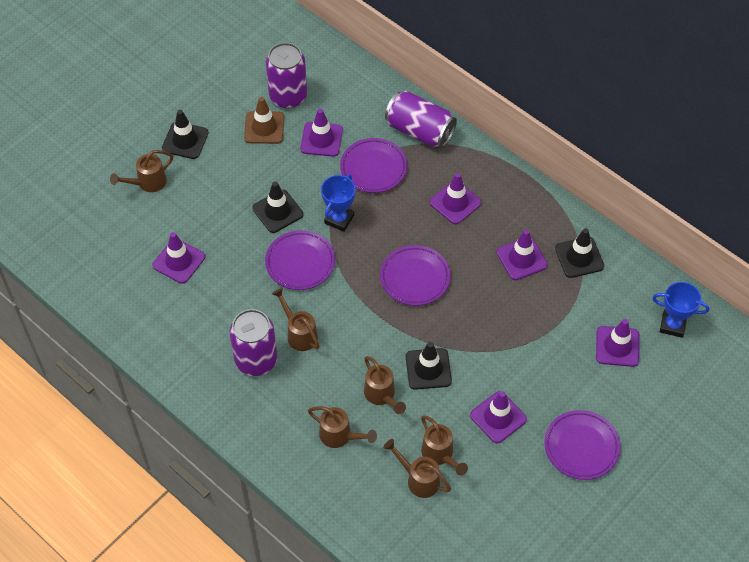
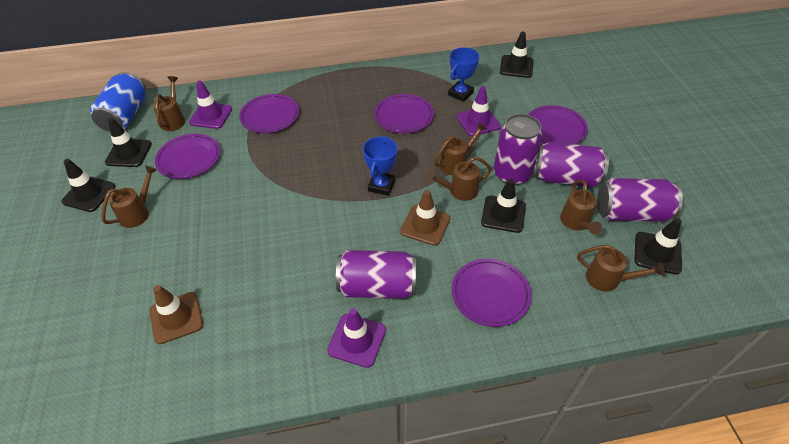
black traffic cone: 4 -> 5
blue can: 0 -> 1
brown traffic cone: 1 -> 2
purple can: 3 -> 4
purple plate: 4 -> 5
purple traffic cone: 6 -> 3

